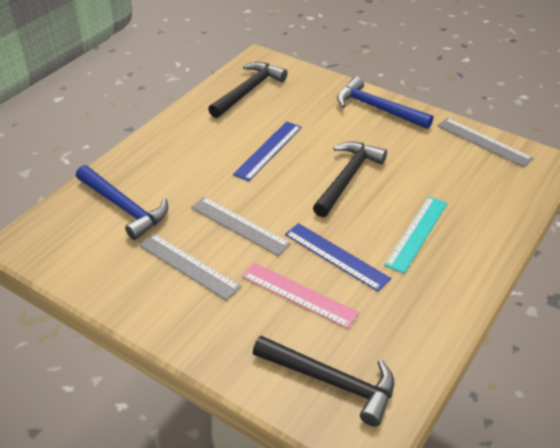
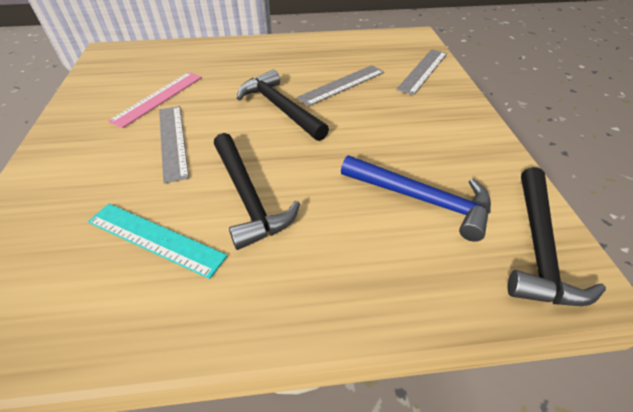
blue hammer: 2 -> 1
blue ruler: 2 -> 0

